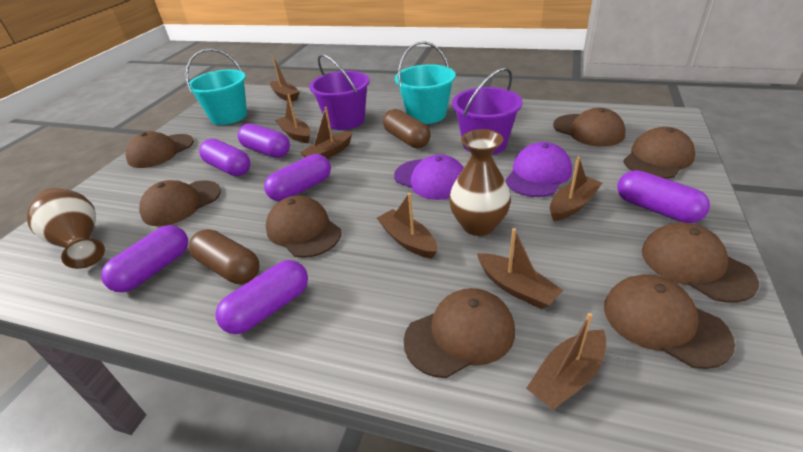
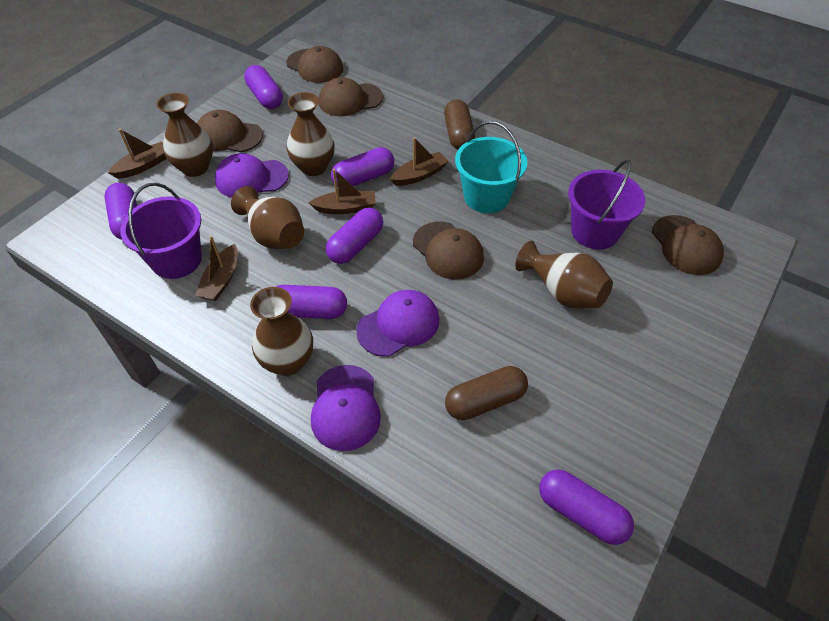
brown boat: 7 -> 4
brown cap: 8 -> 5
brown vase: 2 -> 5
purple cap: 2 -> 3
turquoise bucket: 2 -> 1

